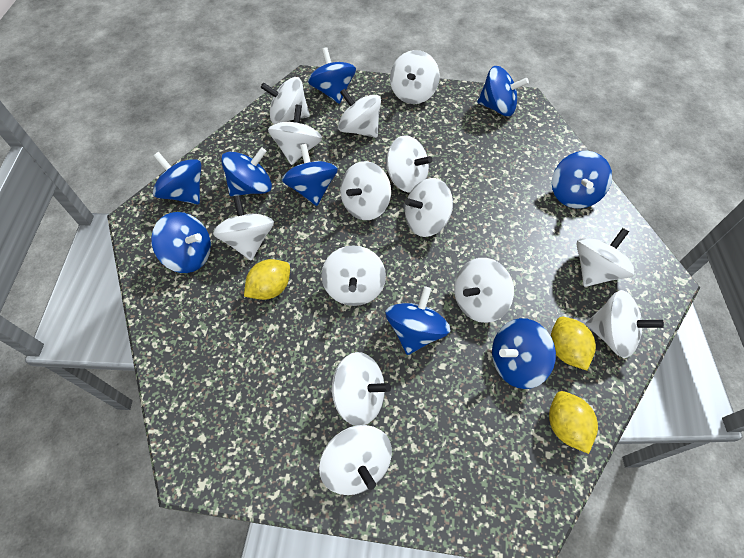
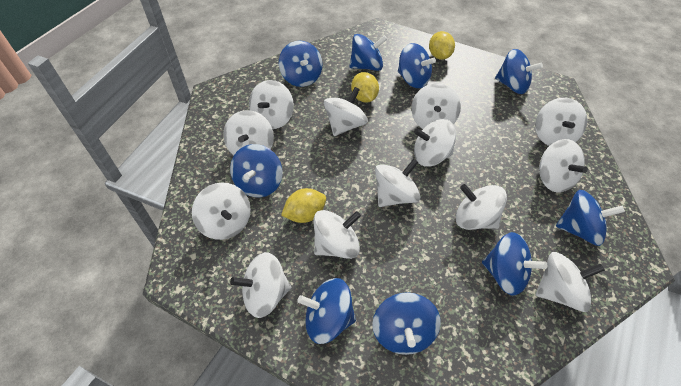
white spinning top: 14 -> 13

